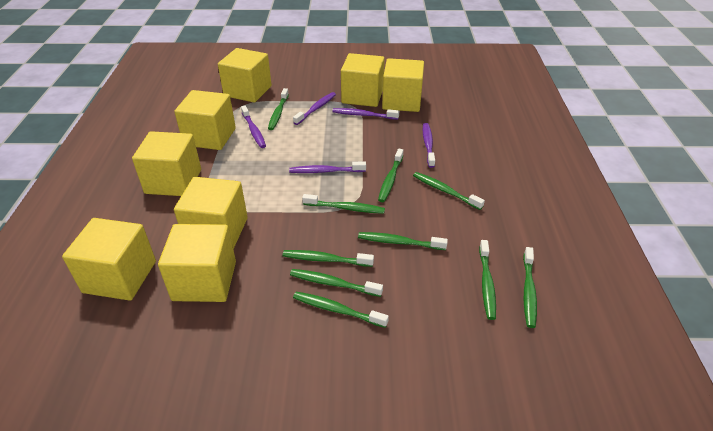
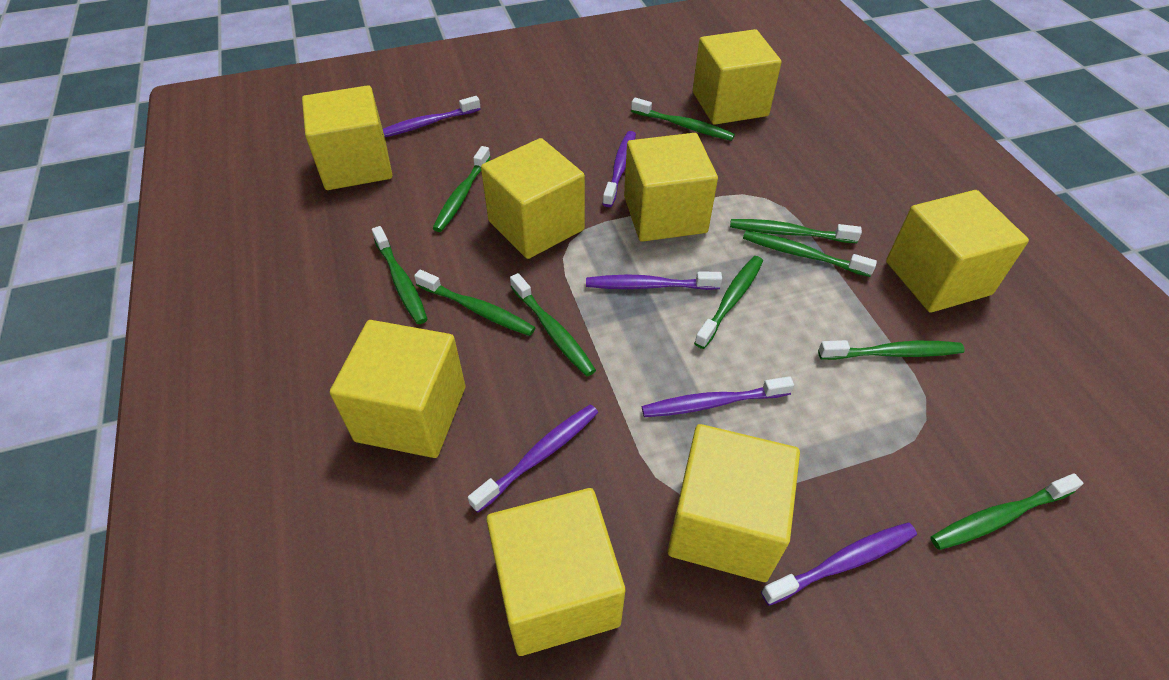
purple toothbrush: 5 -> 6

